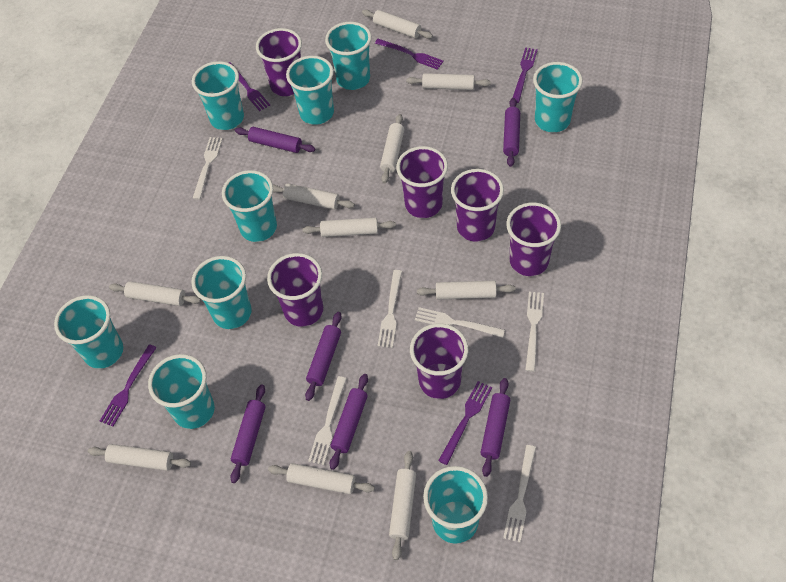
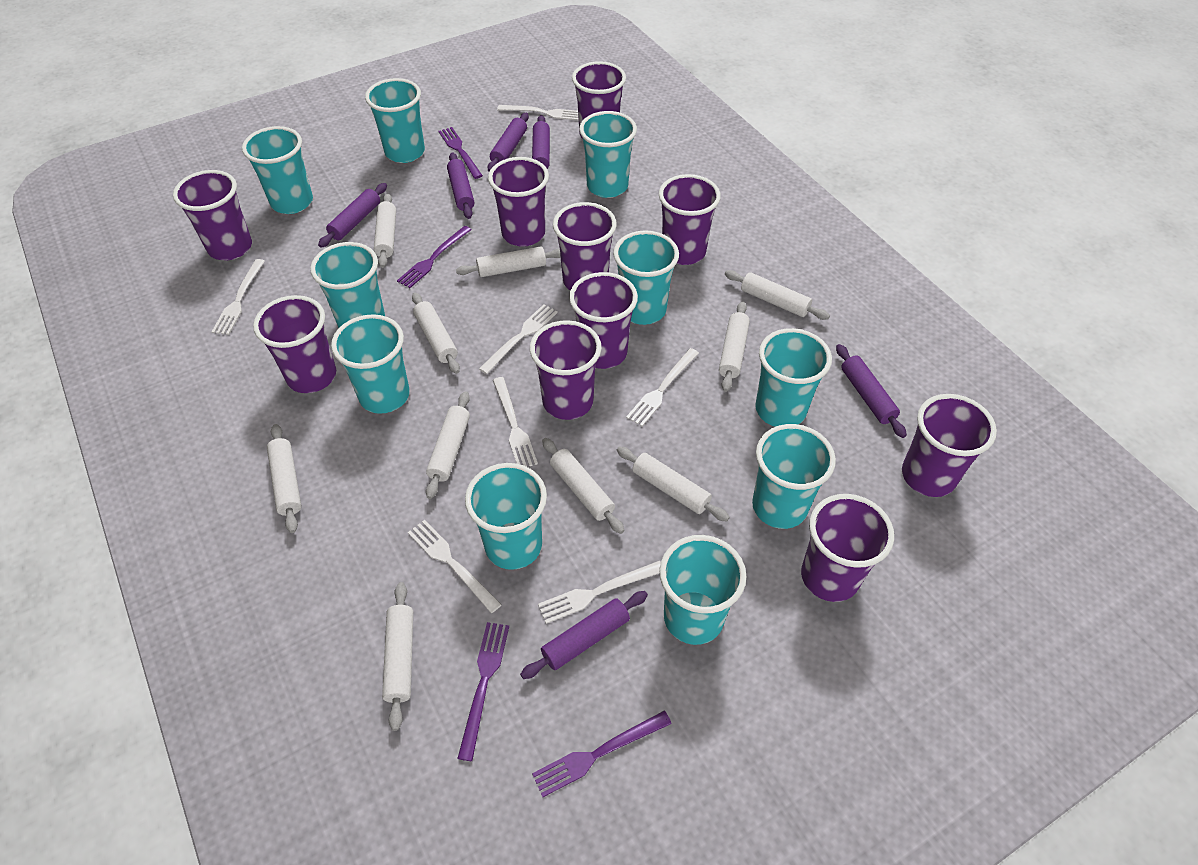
purple cup: 6 -> 10
purple fork: 5 -> 4
turquoise cup: 9 -> 10
white fork: 6 -> 7

